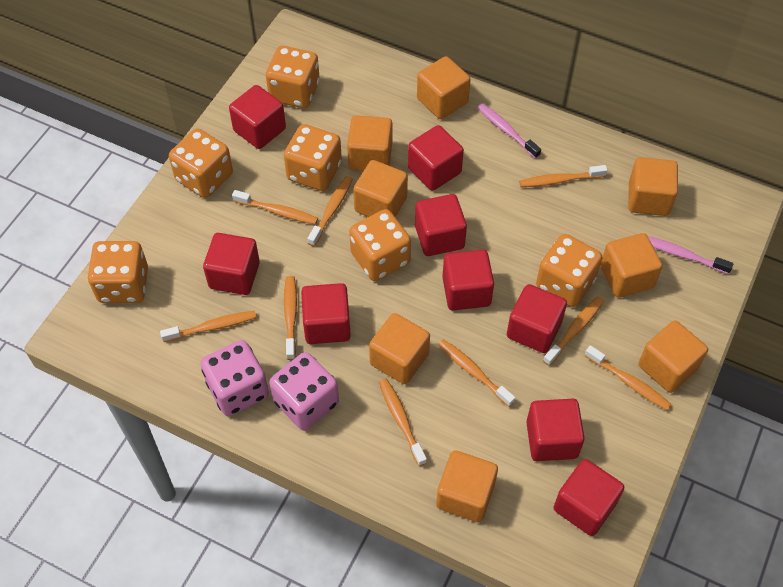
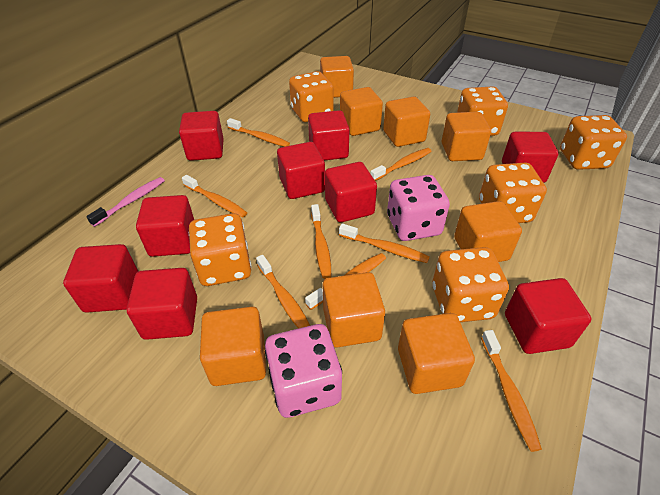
orange toothbrush: 9 -> 8
pink toothbrush: 2 -> 1

